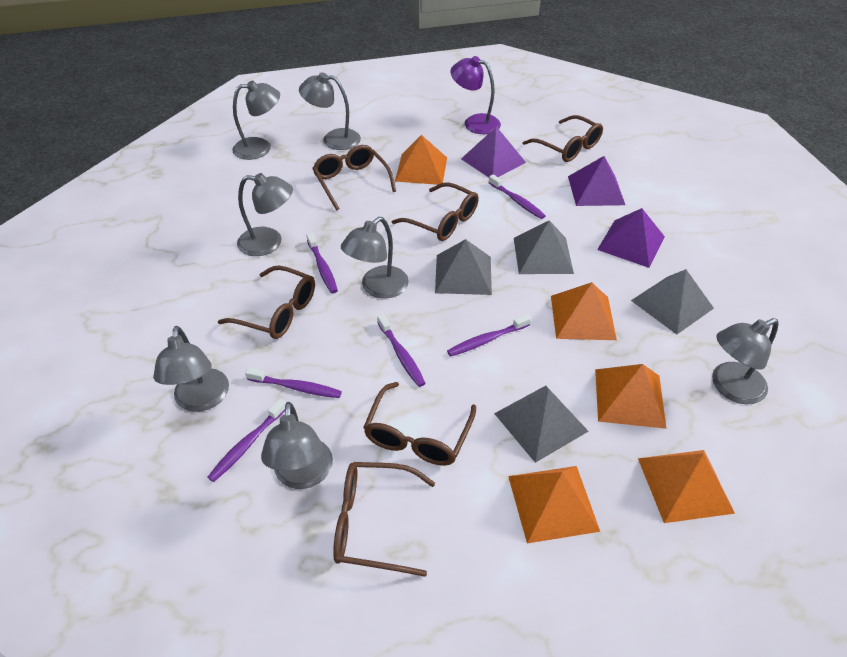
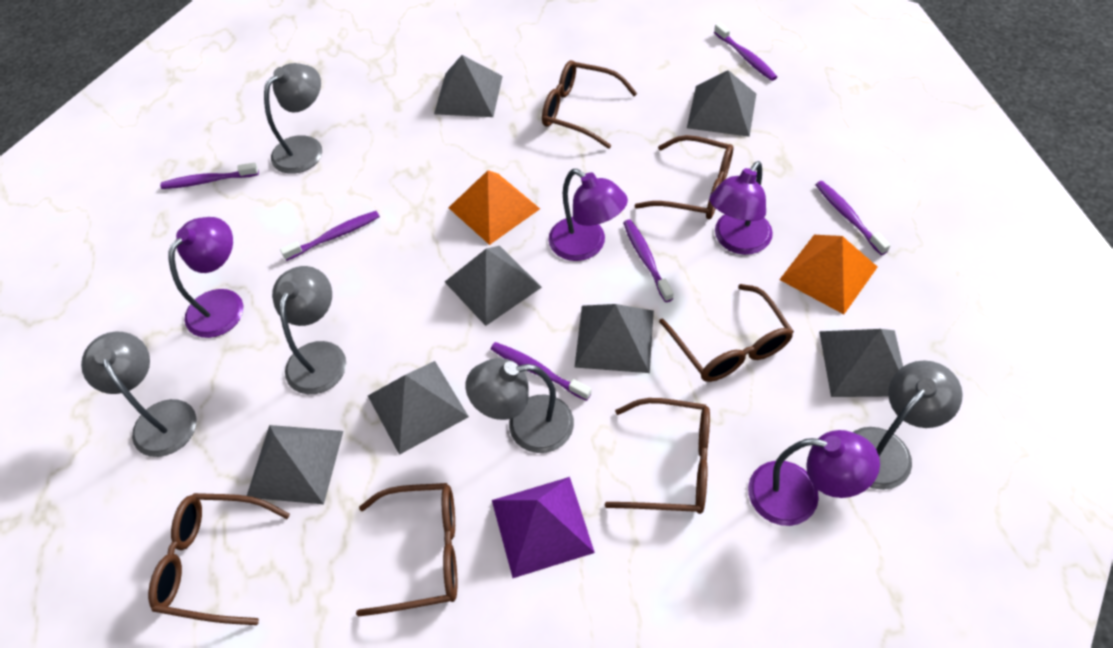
grey lamp: 7 -> 5
grey pyramid: 4 -> 7
orange pyramid: 5 -> 2
purple lamp: 1 -> 4
purple pyramid: 3 -> 1

